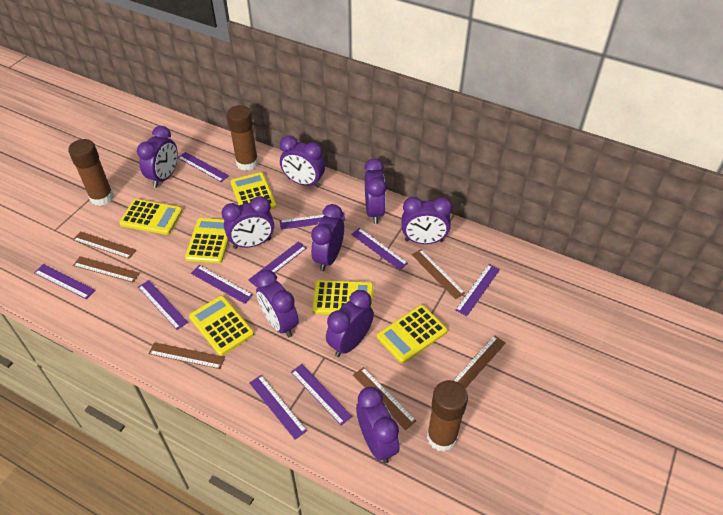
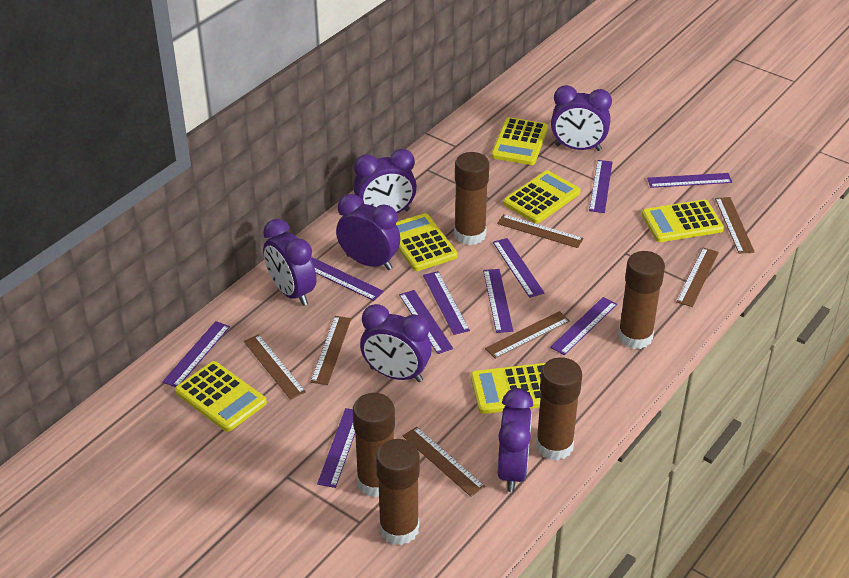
brown glue stick: 3 -> 5
brown ruler: 6 -> 7
purple clock: 9 -> 6

